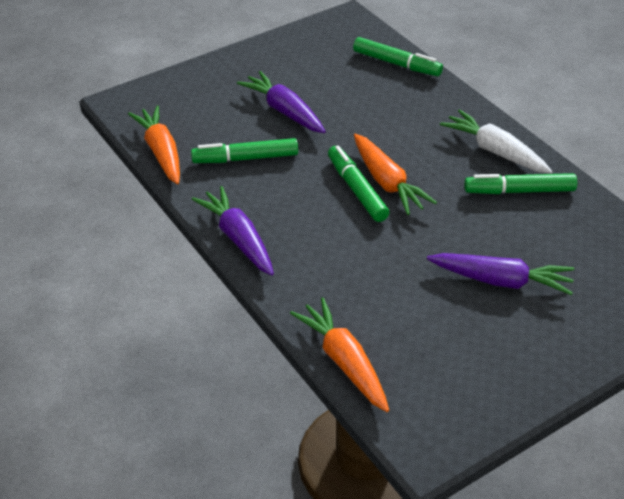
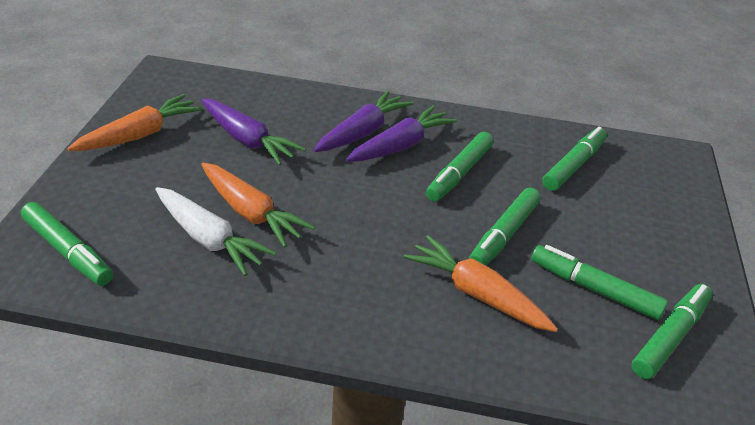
green marker: 4 -> 6

